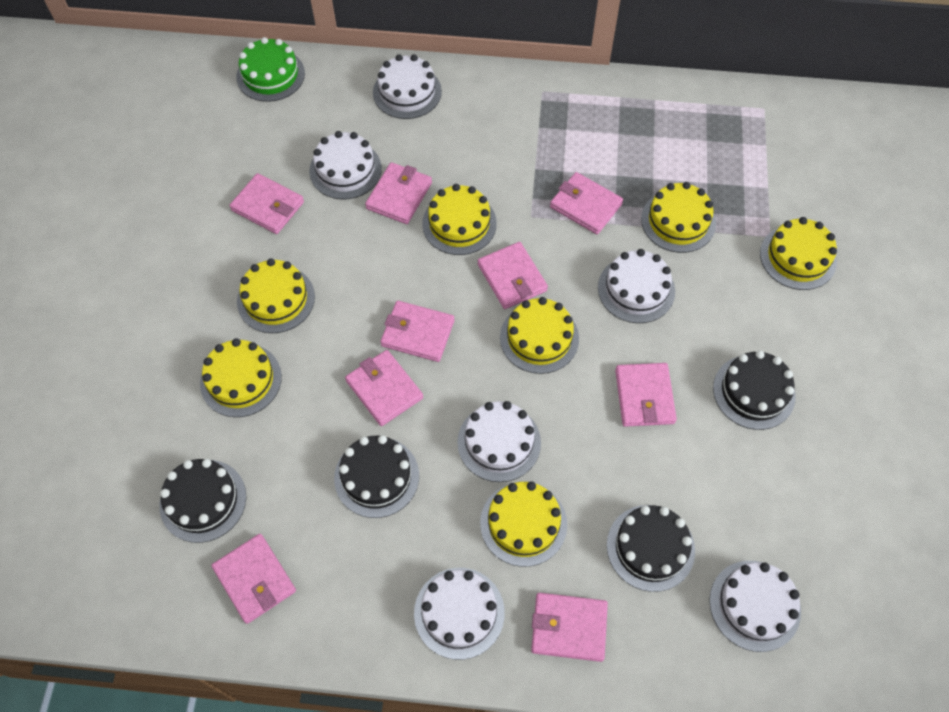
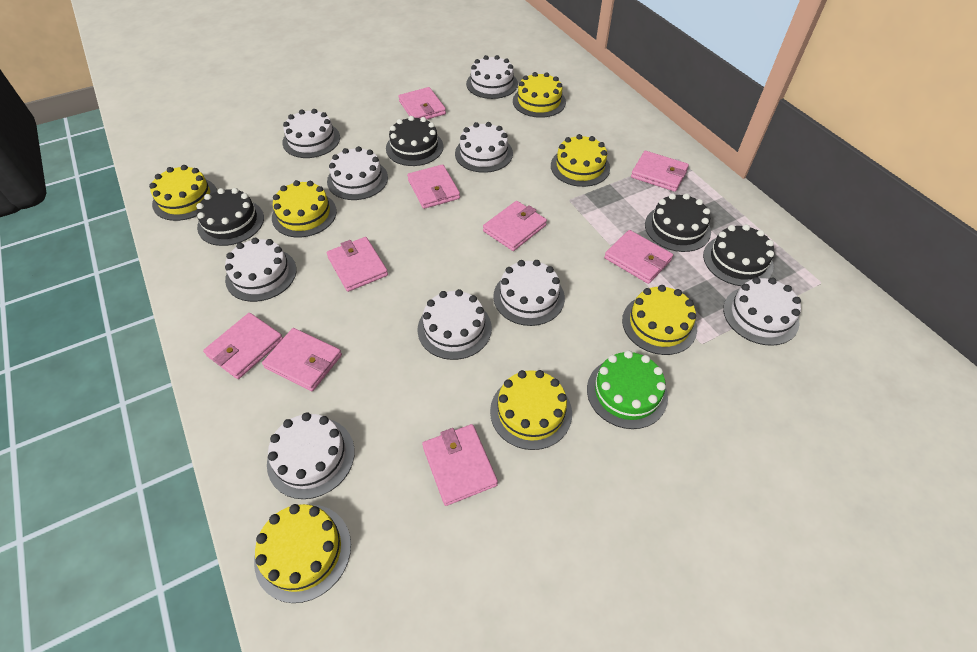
white cake: 6 -> 9

